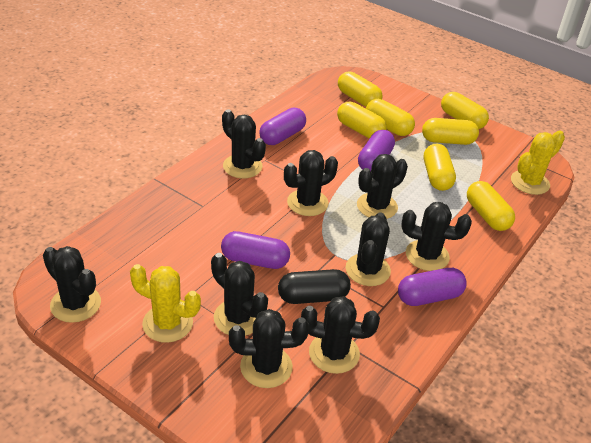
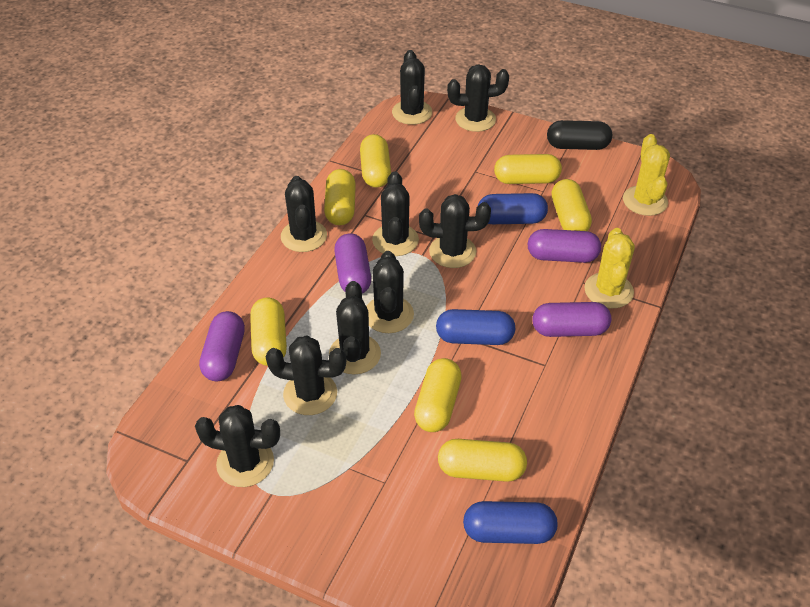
blue capsule: 0 -> 3

